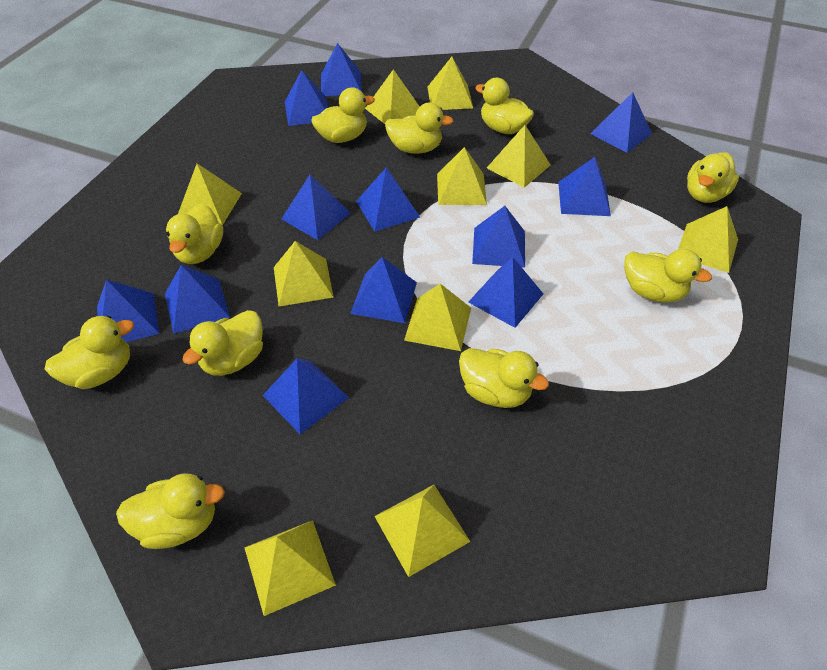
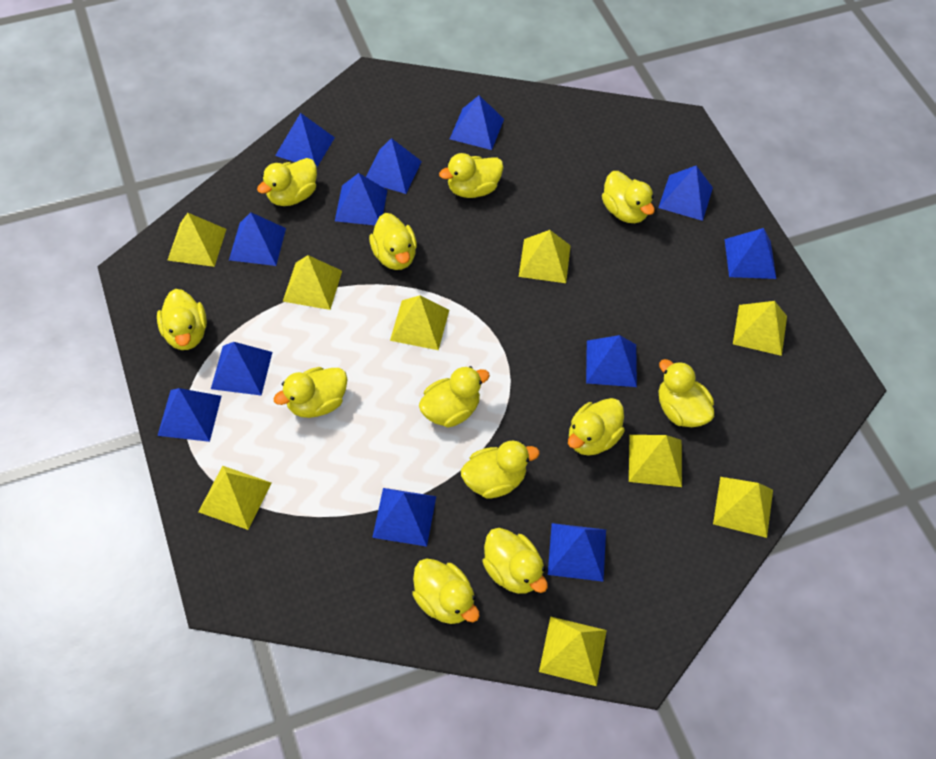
yellow duck: 10 -> 12
yellow pyramid: 10 -> 9

